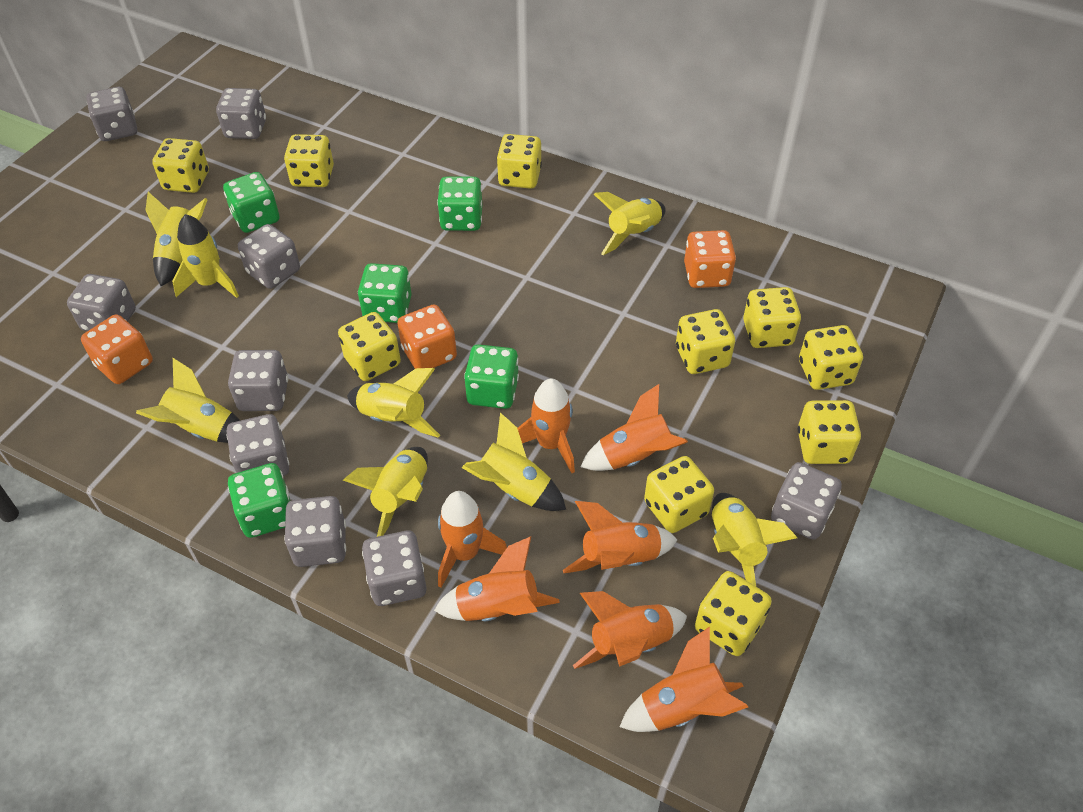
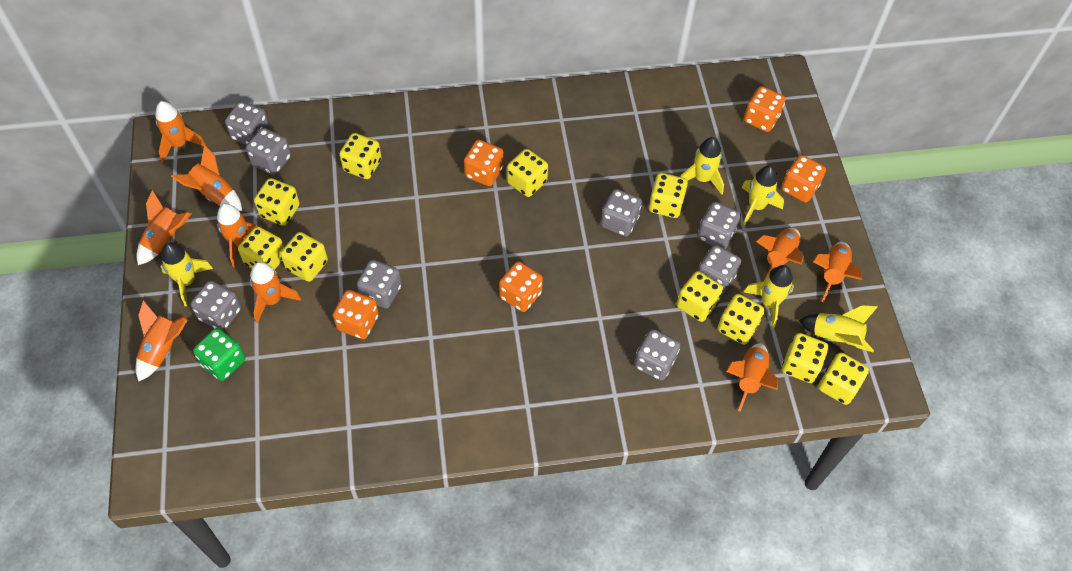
green dice: 5 -> 1
grey dice: 9 -> 8
orange dice: 3 -> 5
orange rocket: 7 -> 9
yellow rocket: 8 -> 5

